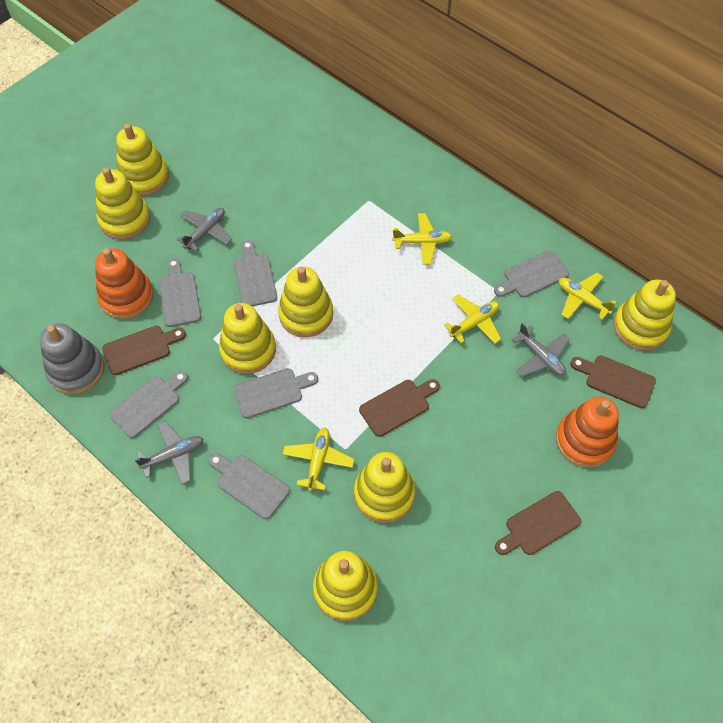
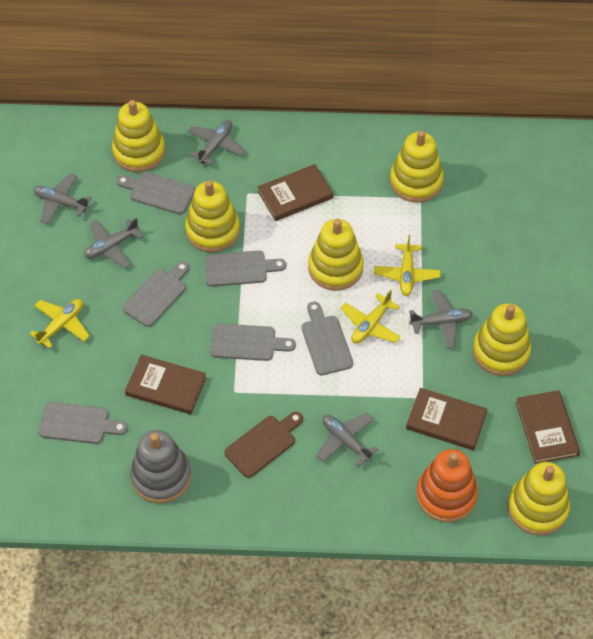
brown book: 0 -> 4
brown cutting board: 4 -> 1
grey plane: 3 -> 5
orange stacking toy: 2 -> 1
yellow plane: 4 -> 3
yellow stacking toy: 7 -> 6

